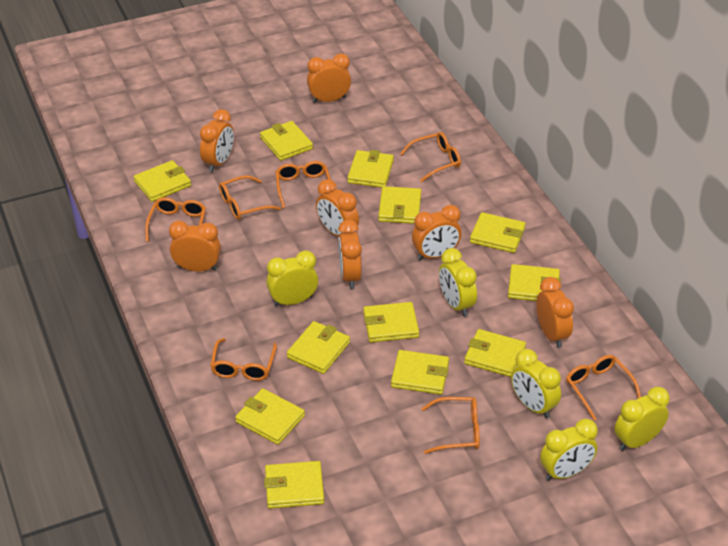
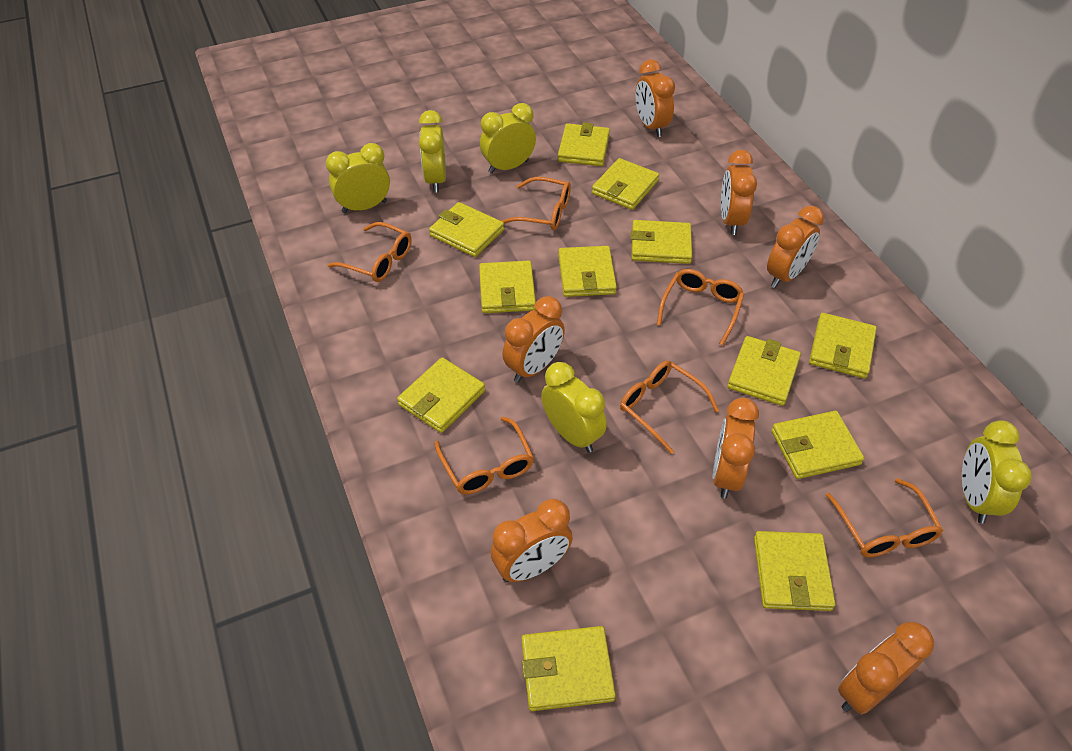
orange glasses: 7 -> 6

